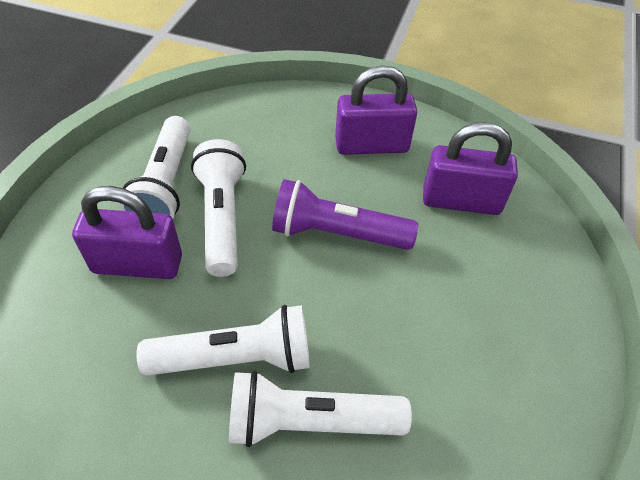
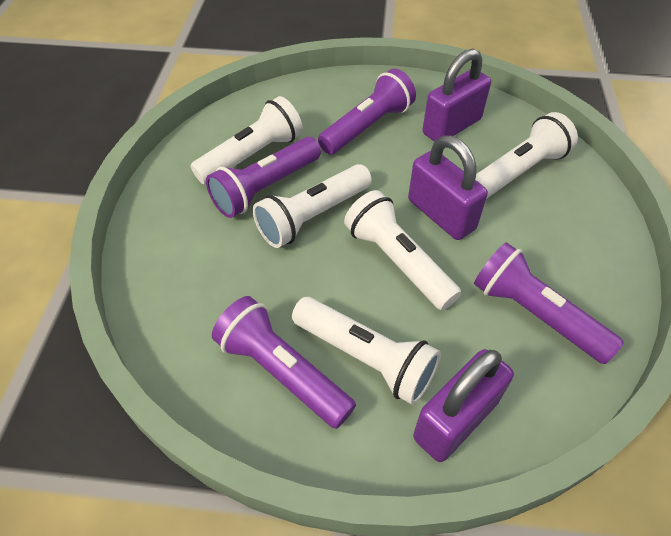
purple flashlight: 1 -> 4
white flashlight: 4 -> 5

